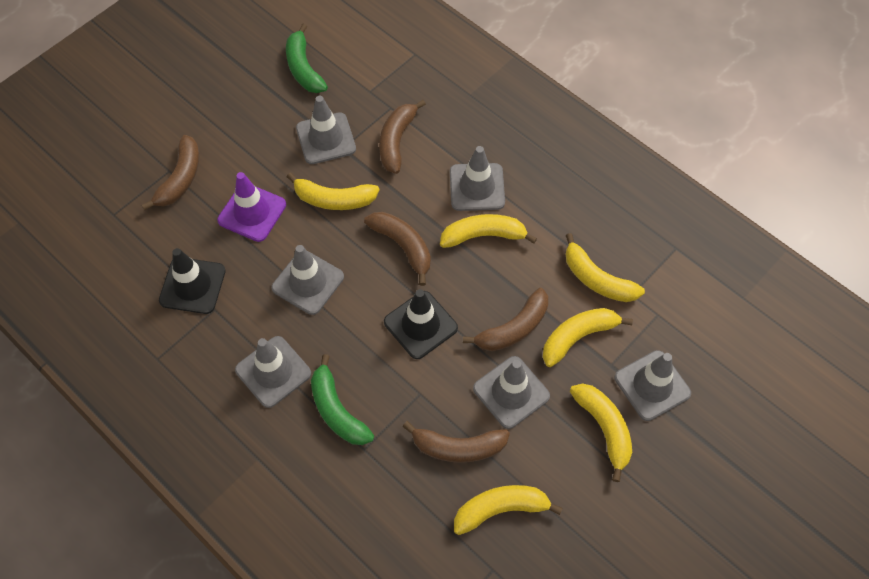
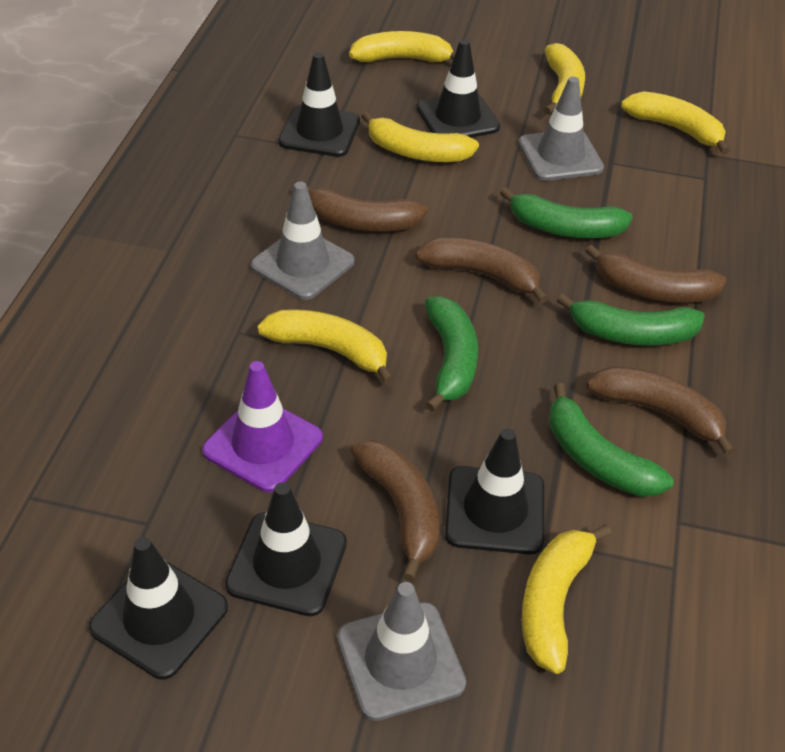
black traffic cone: 2 -> 5
green banana: 2 -> 4
grey traffic cone: 6 -> 3

